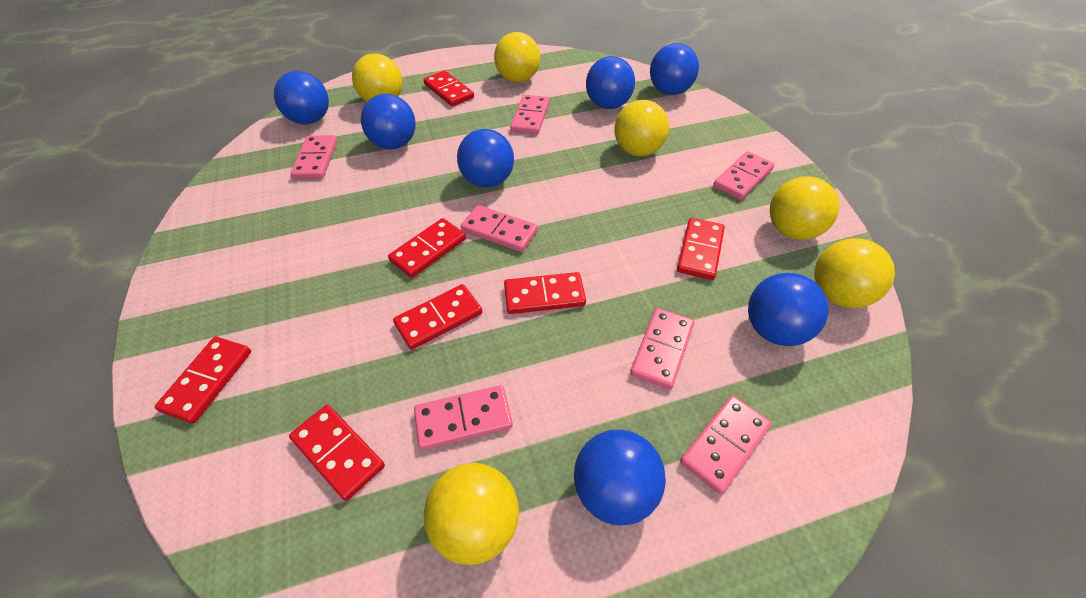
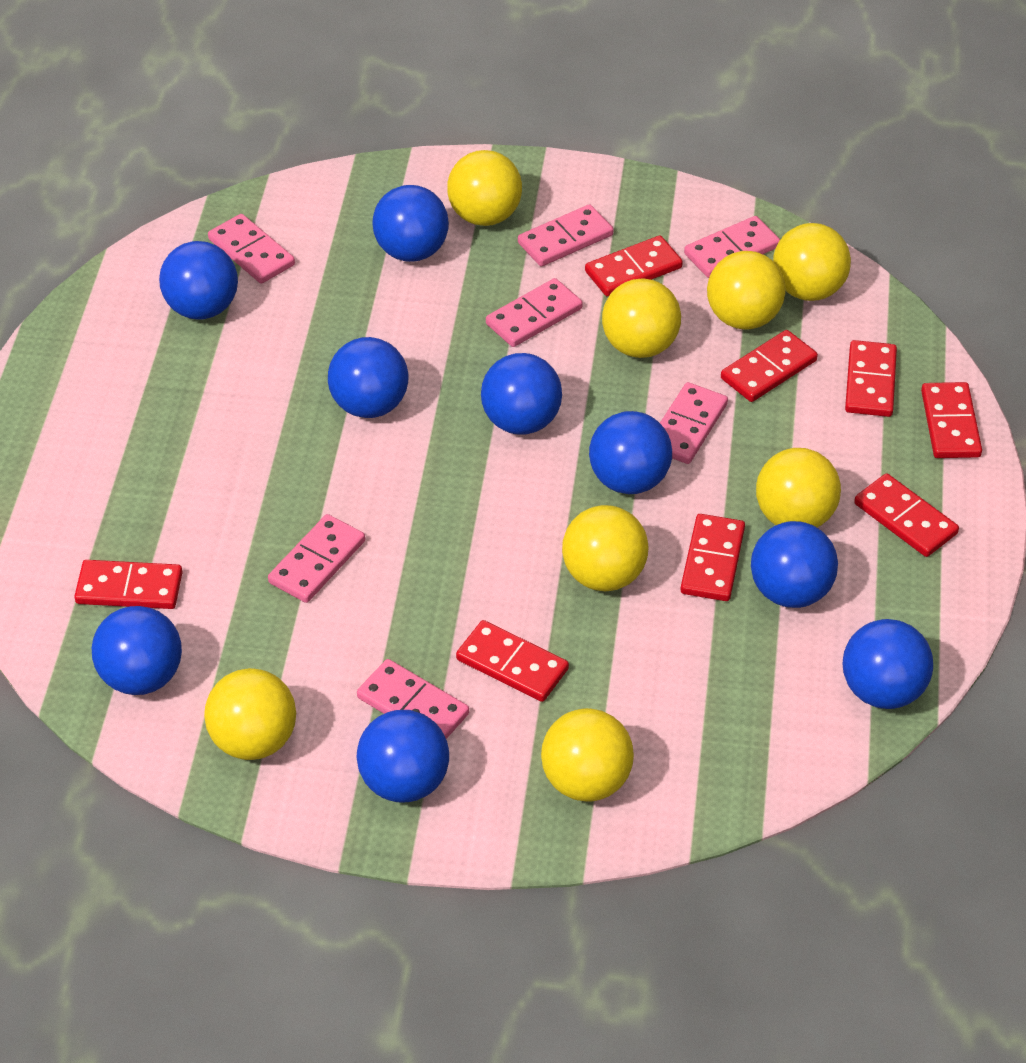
blue ball: 7 -> 9
red domino: 7 -> 8
yellow ball: 6 -> 8

